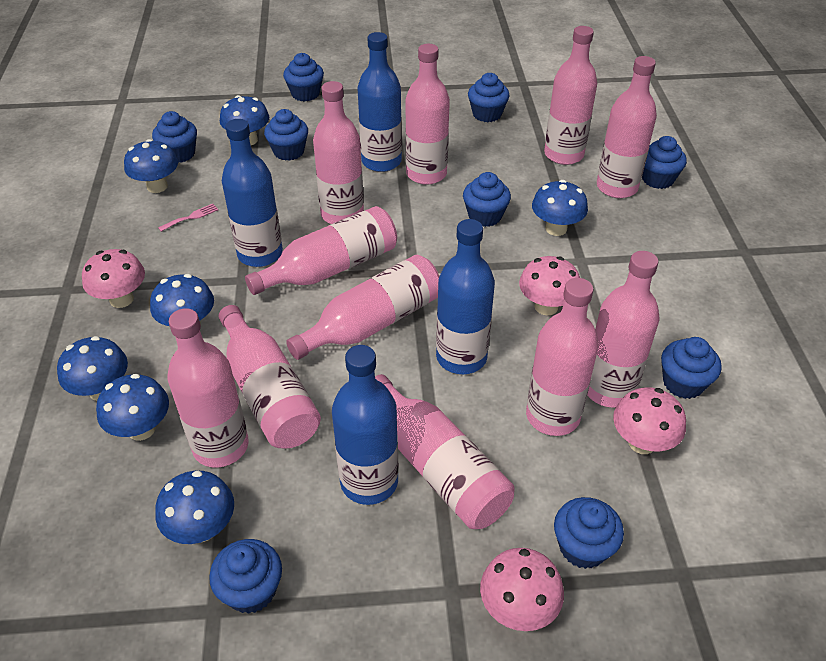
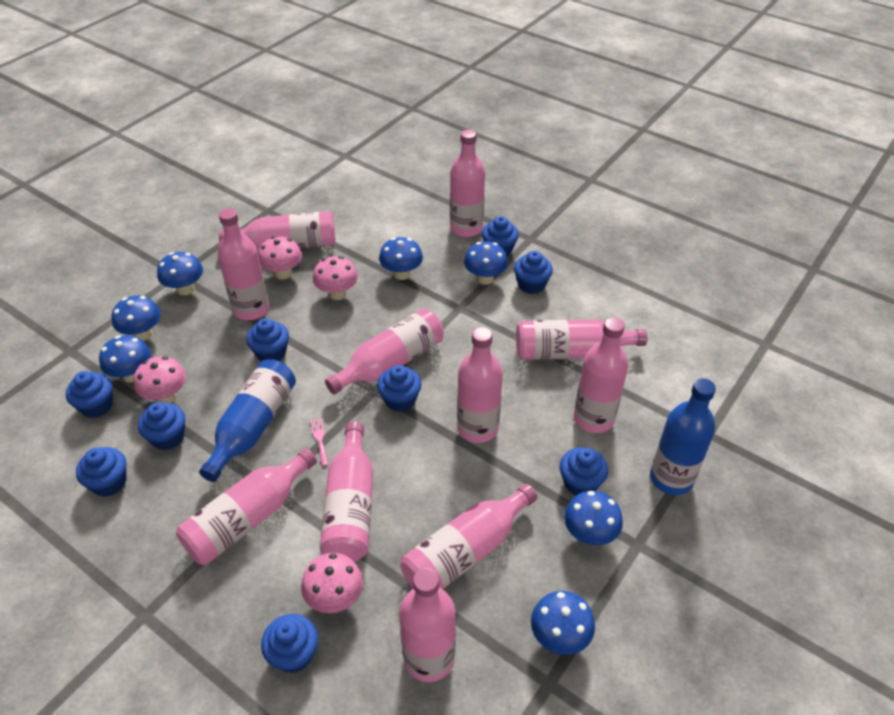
blue bottle: 4 -> 2

